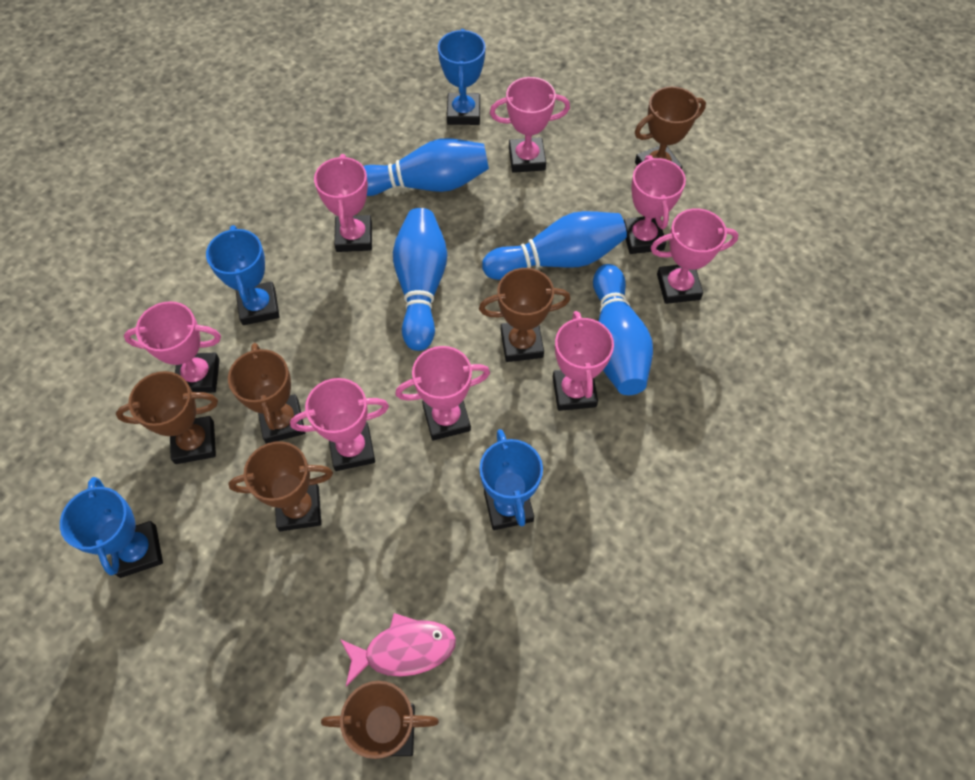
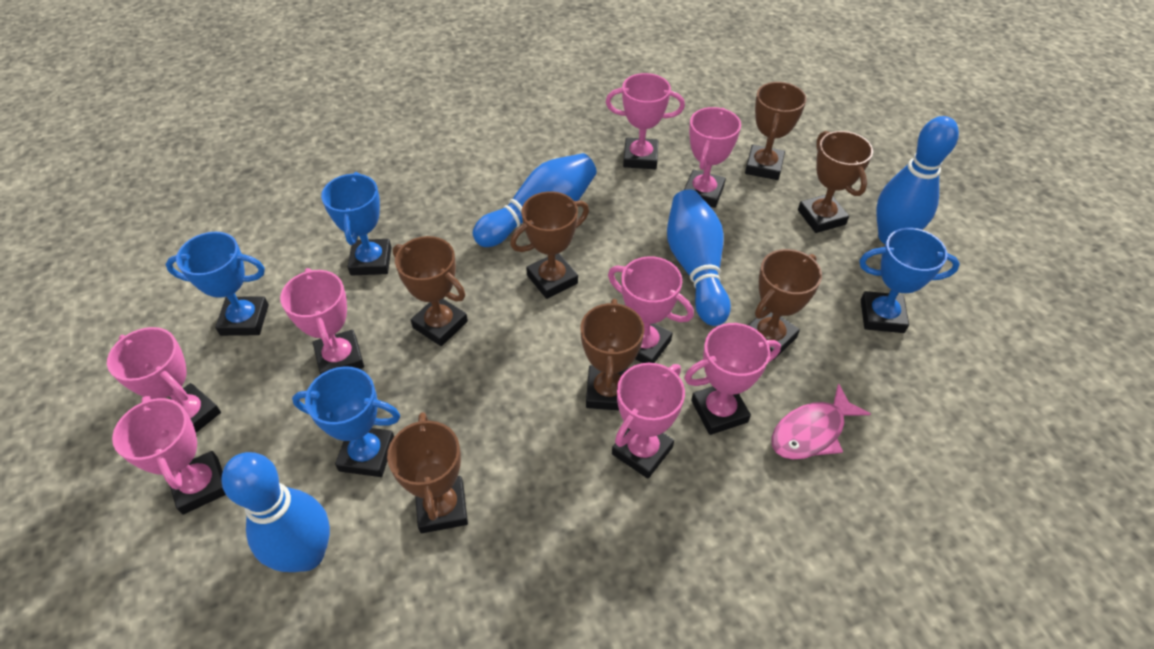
brown trophy: 6 -> 7

